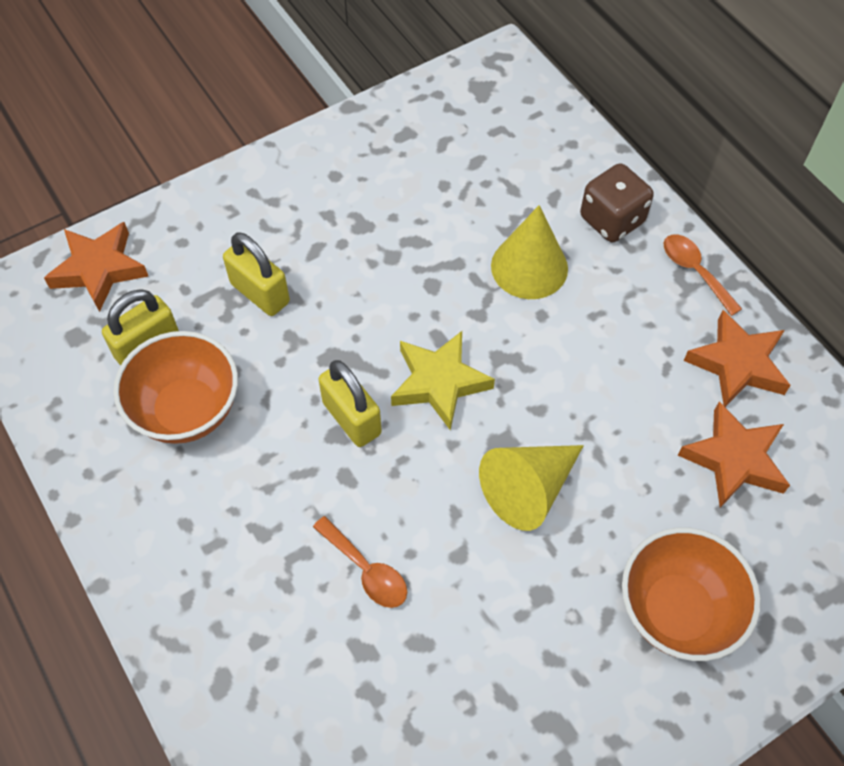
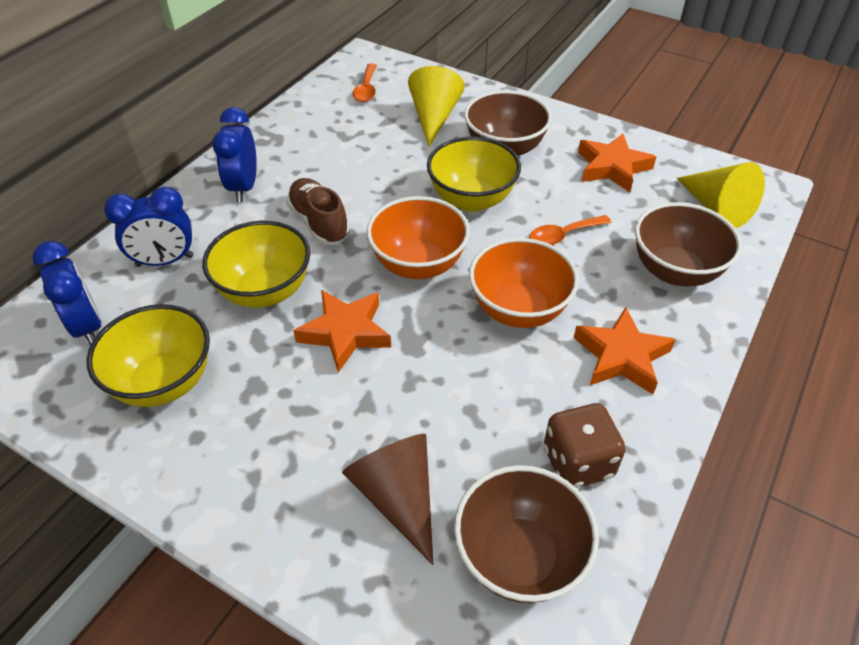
blue clock: 0 -> 3
brown bowl: 0 -> 3
brown cone: 0 -> 1
brown shoe: 0 -> 1
yellow bowl: 0 -> 3
yellow padlock: 3 -> 0
yellow star: 1 -> 0

